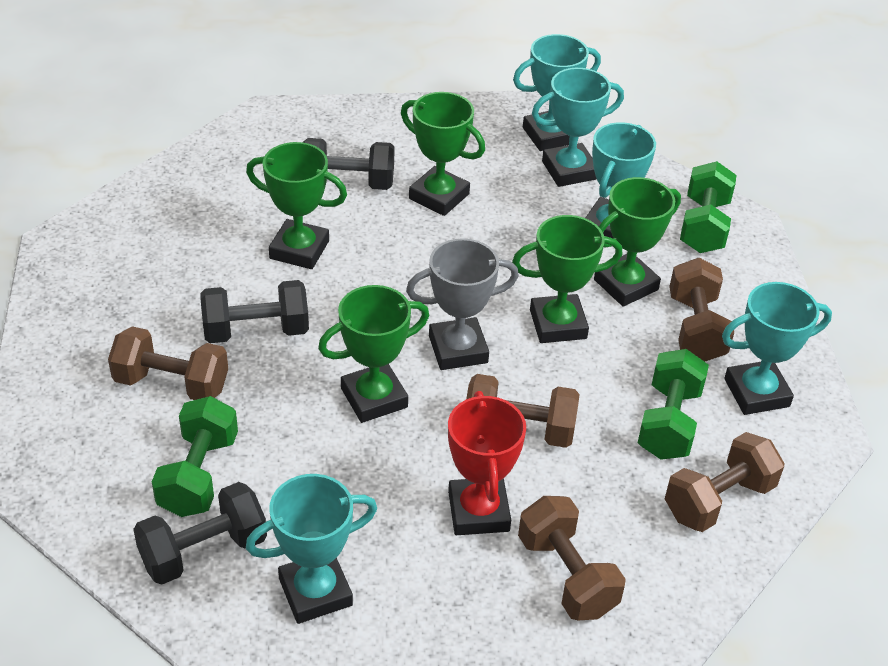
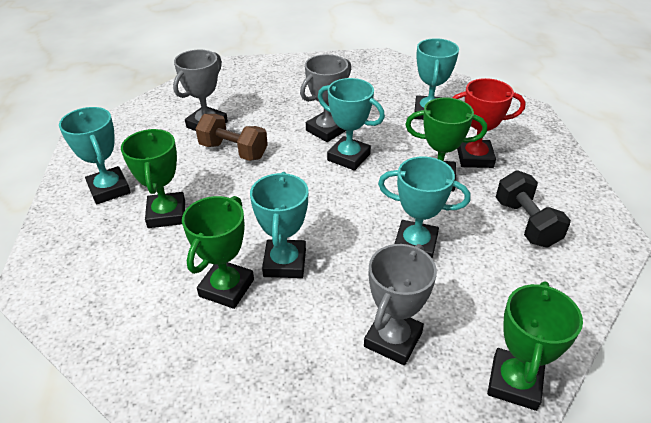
black dumbbell: 3 -> 1
brown dumbbell: 5 -> 1
green dumbbell: 3 -> 0
green trophy: 5 -> 4
grey trophy: 1 -> 3

